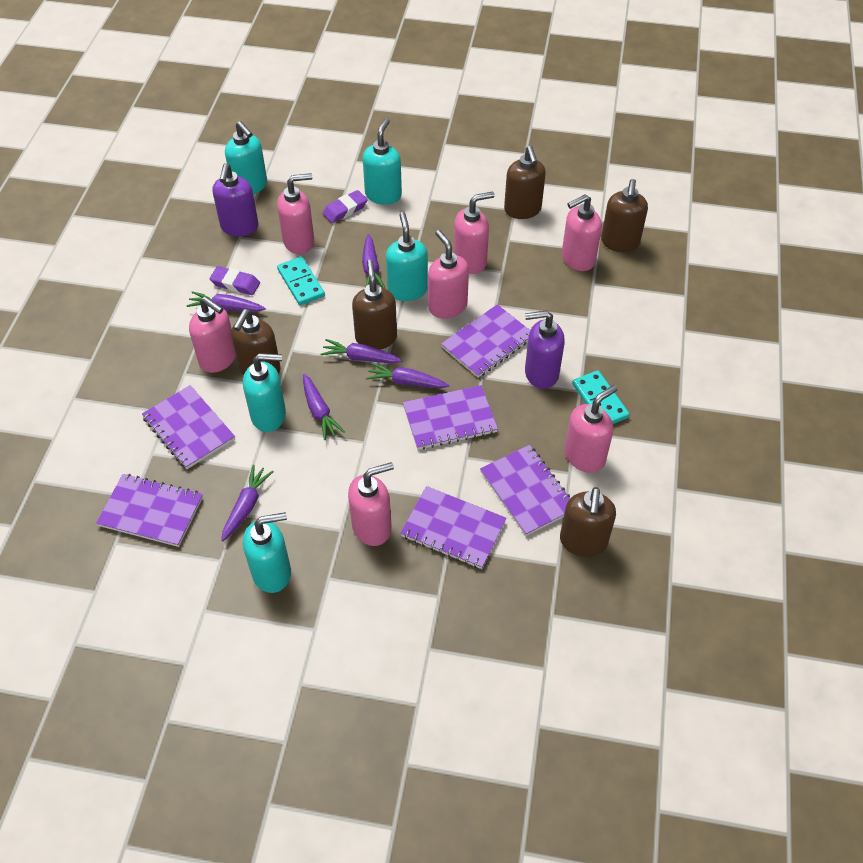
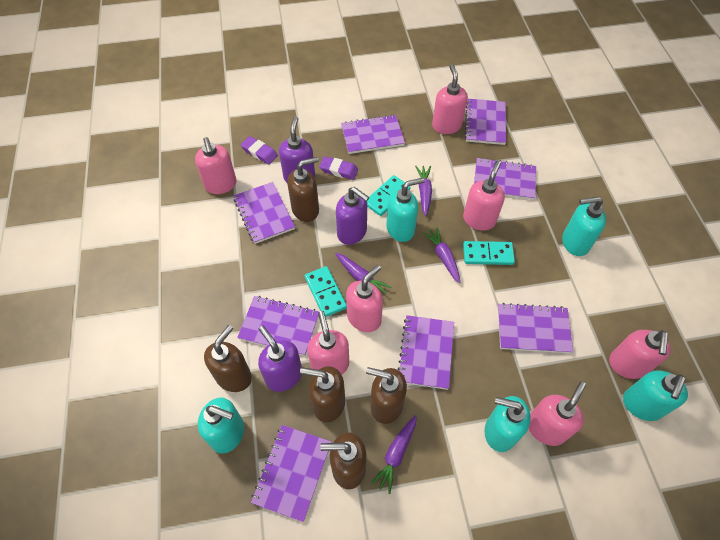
purple carrot: 6 -> 4
purple notebook: 6 -> 8
purple soap dispenser: 2 -> 3
turquoise domino: 2 -> 3

